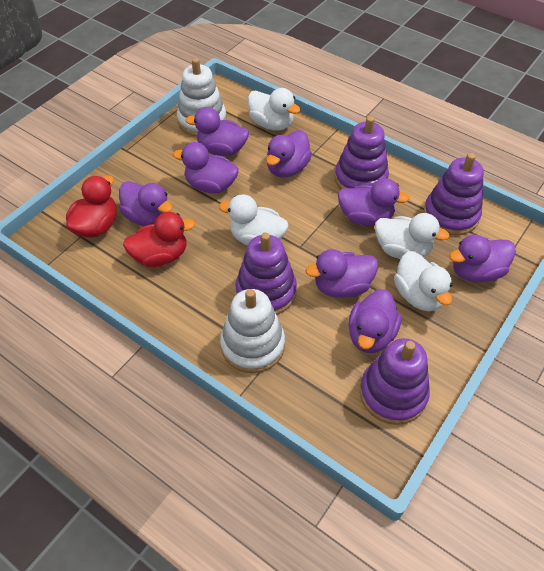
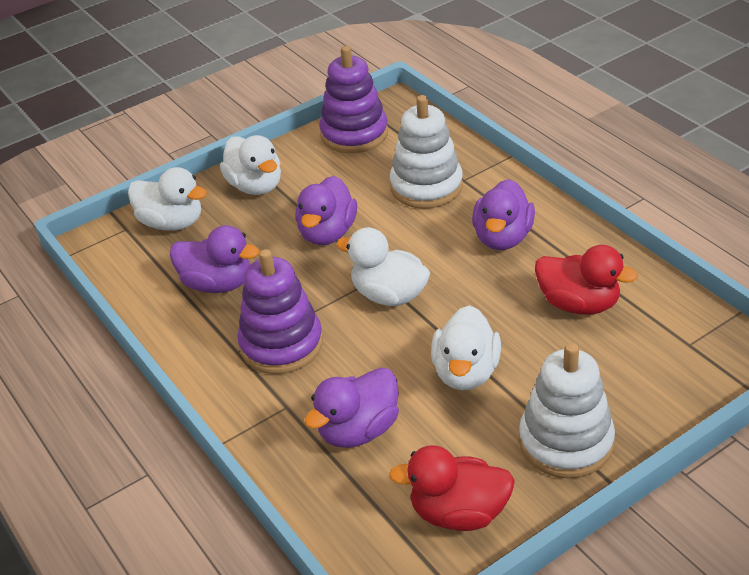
purple duck: 8 -> 4
purple stacking toy: 4 -> 2

